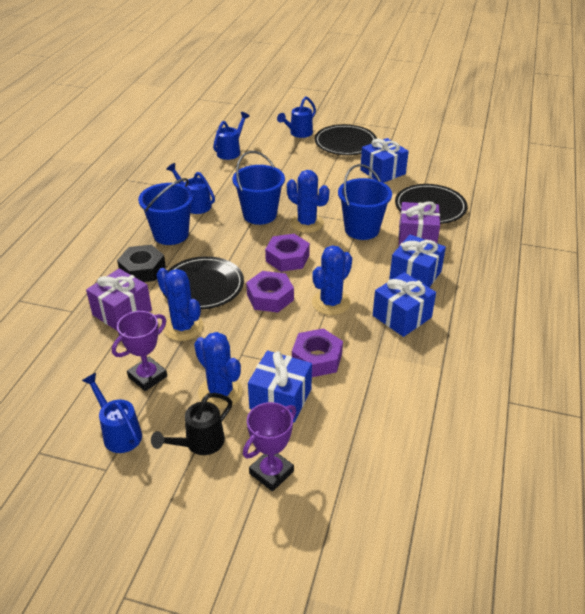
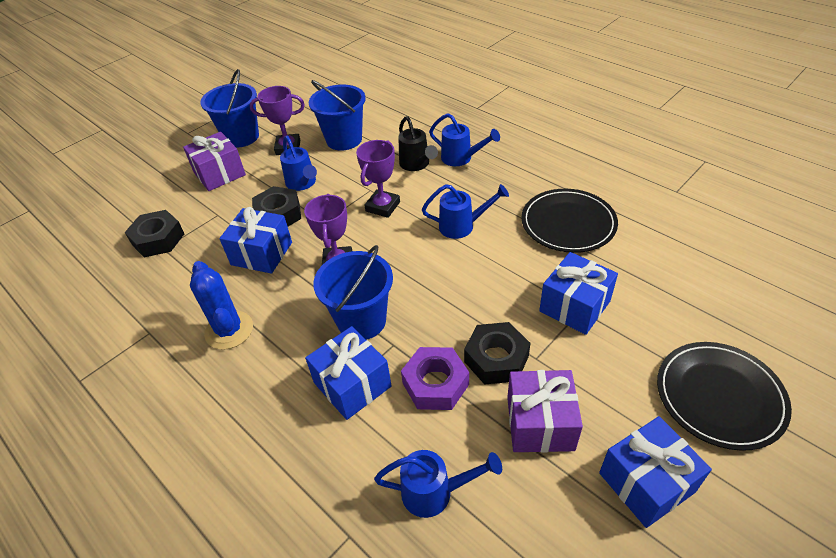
black nut: 1 -> 3
black plate: 3 -> 2
blue cactus: 4 -> 1
purple nut: 3 -> 1
purple trophy: 2 -> 3

